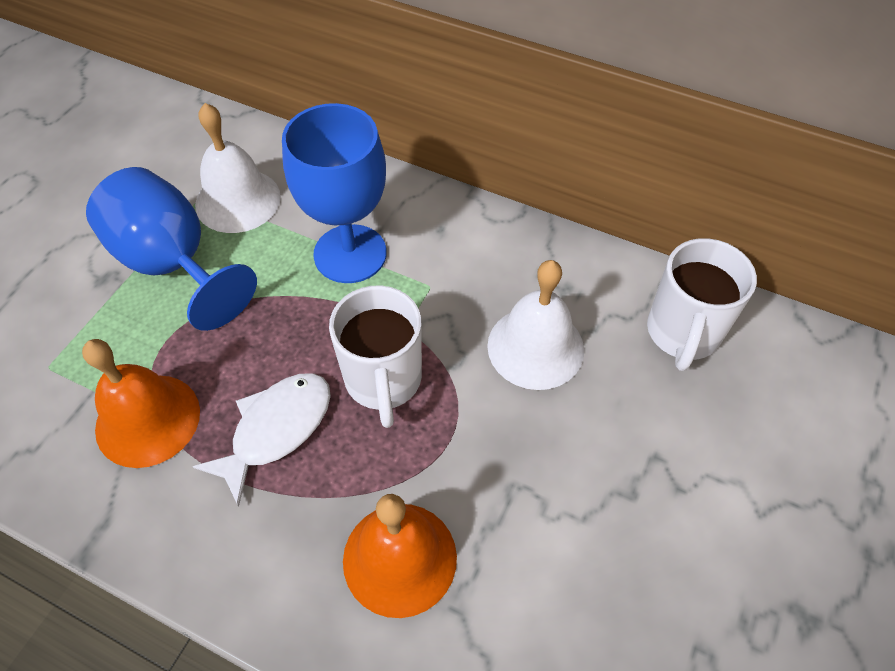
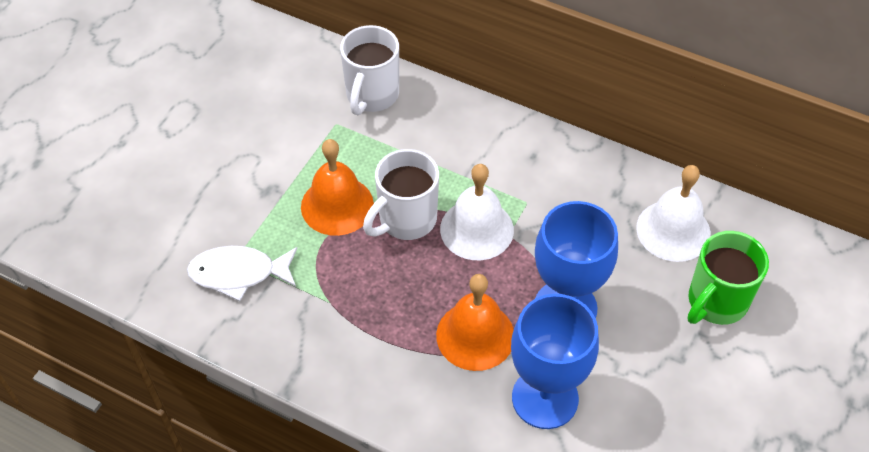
green mug: 0 -> 1

